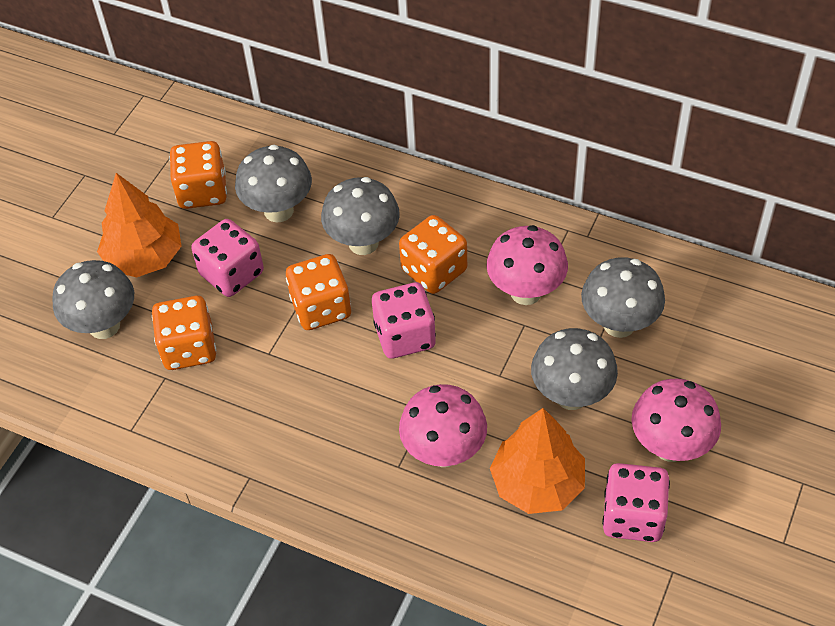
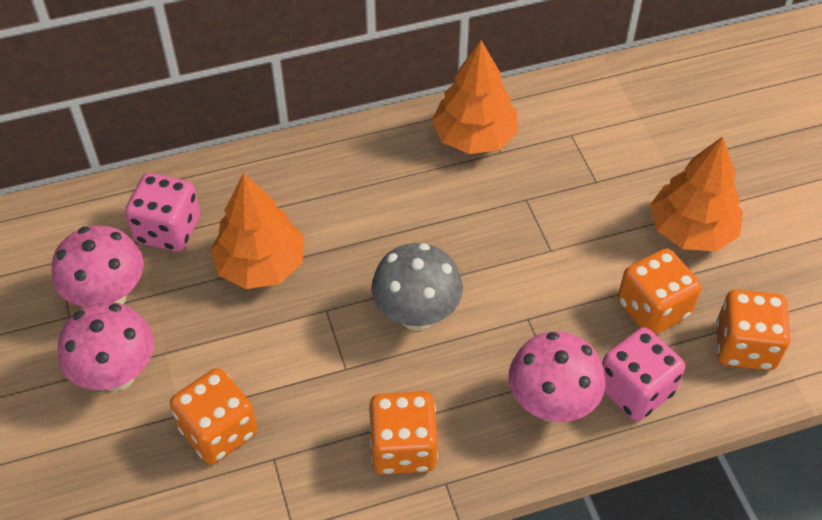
grey mushroom: 5 -> 1
orange tree: 2 -> 3
pink dice: 3 -> 2

